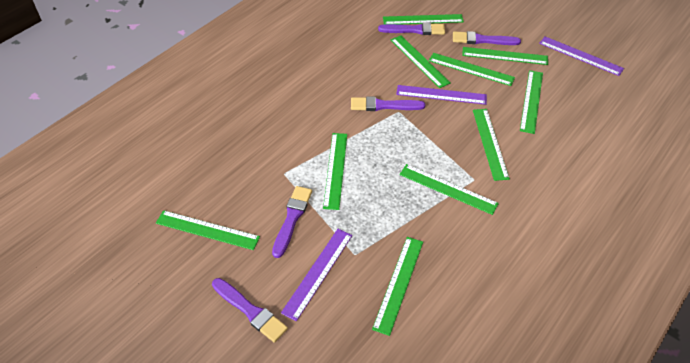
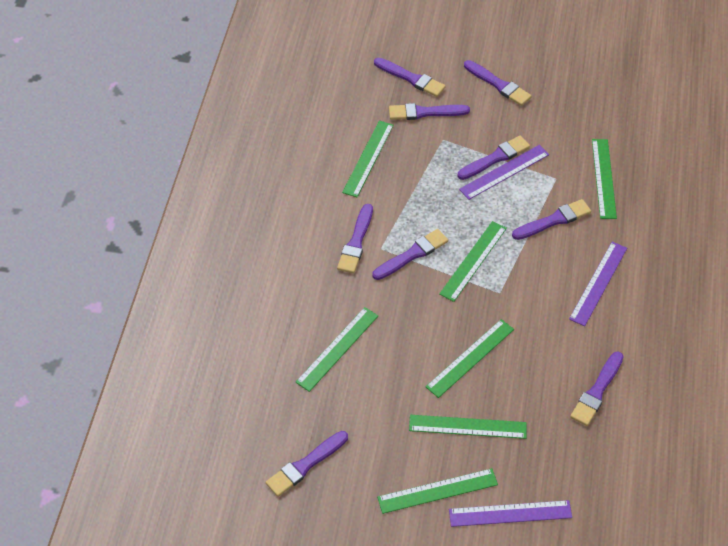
green ruler: 10 -> 7
purple brush: 5 -> 9

